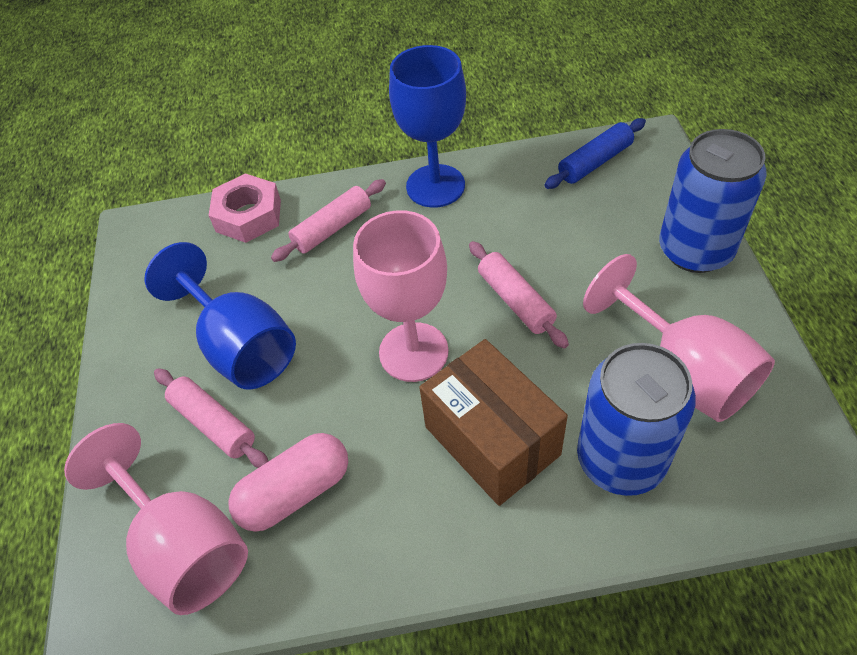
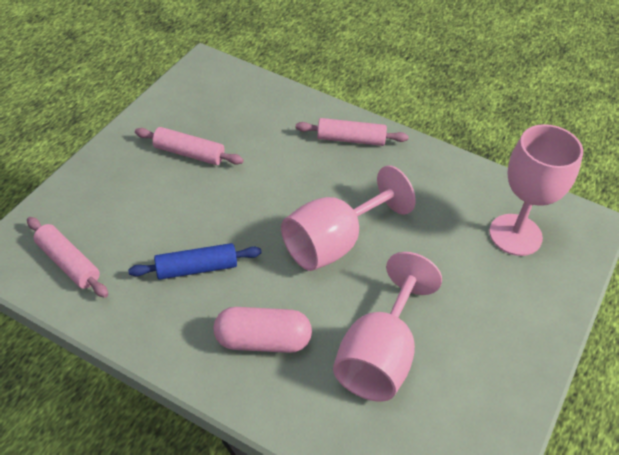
blue can: 2 -> 0
blue goblet: 2 -> 0
brown box: 1 -> 0
pink nut: 1 -> 0

